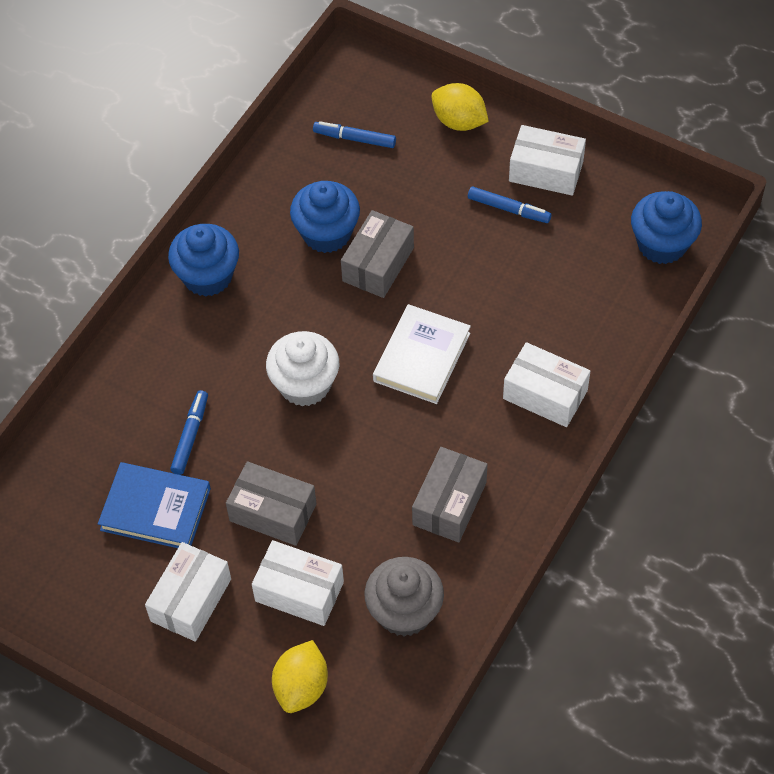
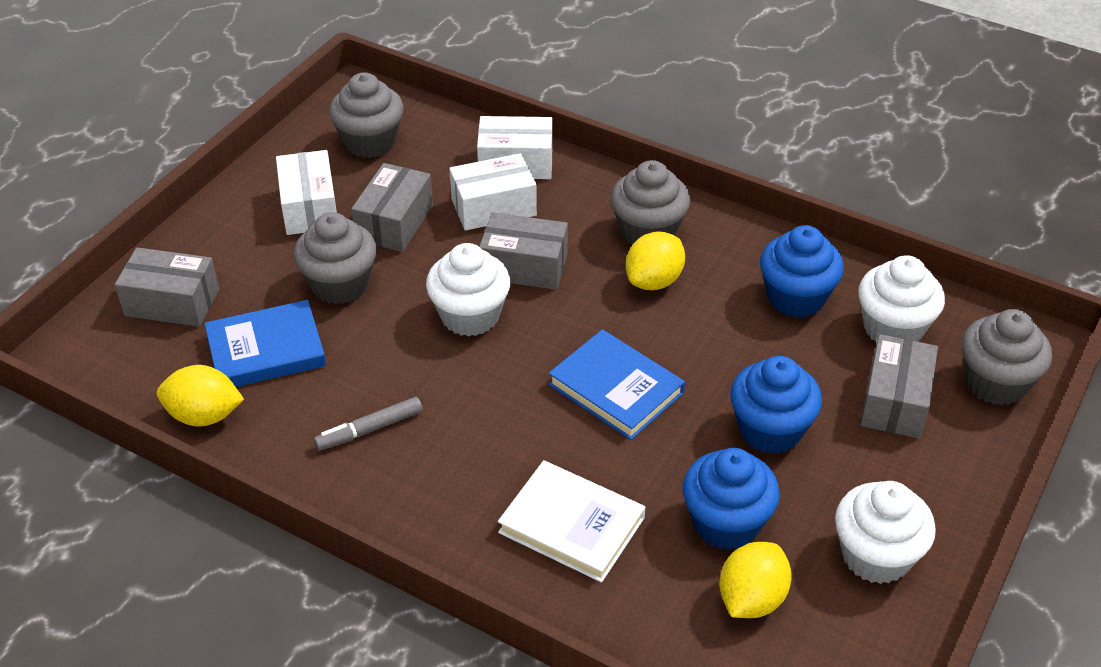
blue book: 1 -> 2
blue marker: 3 -> 0
grey box: 3 -> 4
grey cupcake: 1 -> 4
grey marker: 0 -> 1
white box: 4 -> 3
white cupcake: 1 -> 3
yellow lemon: 2 -> 3

